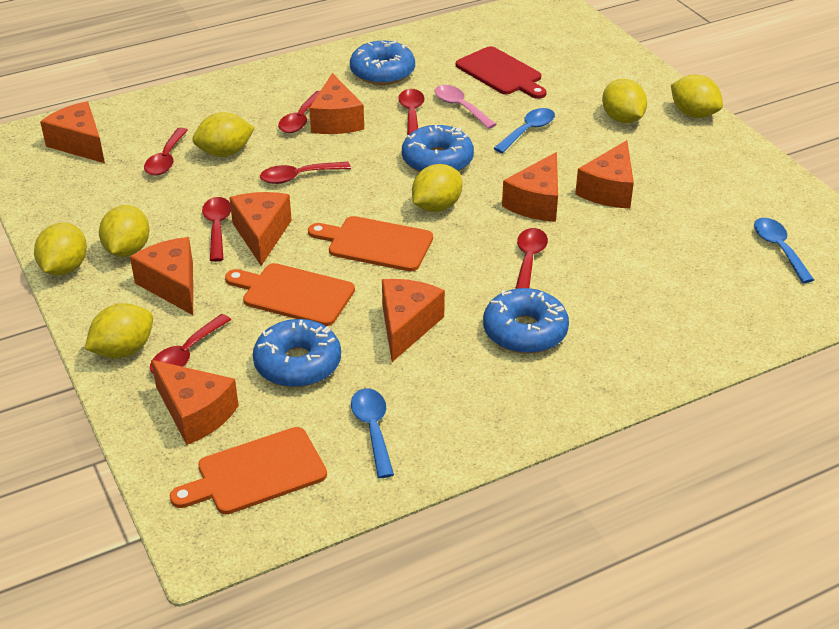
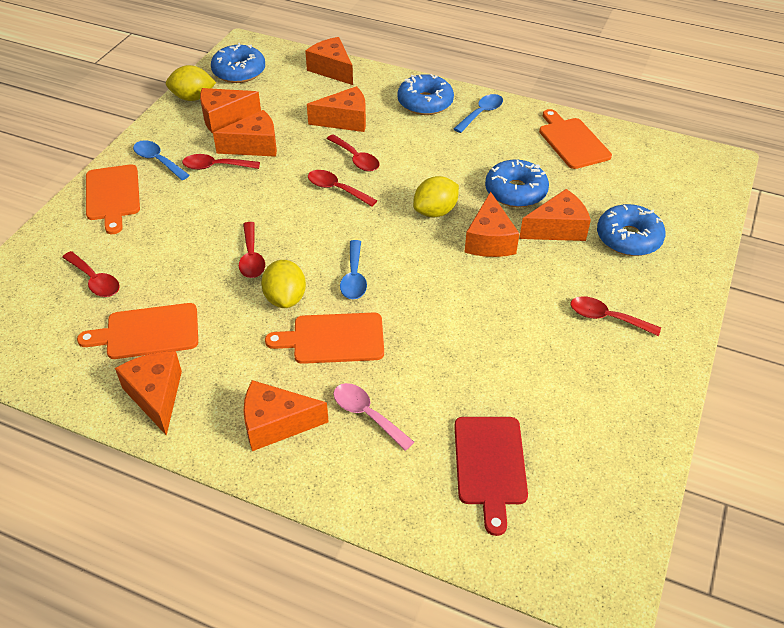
orange cutting board: 3 -> 4
red spoon: 7 -> 6
yellow lemon: 7 -> 3

